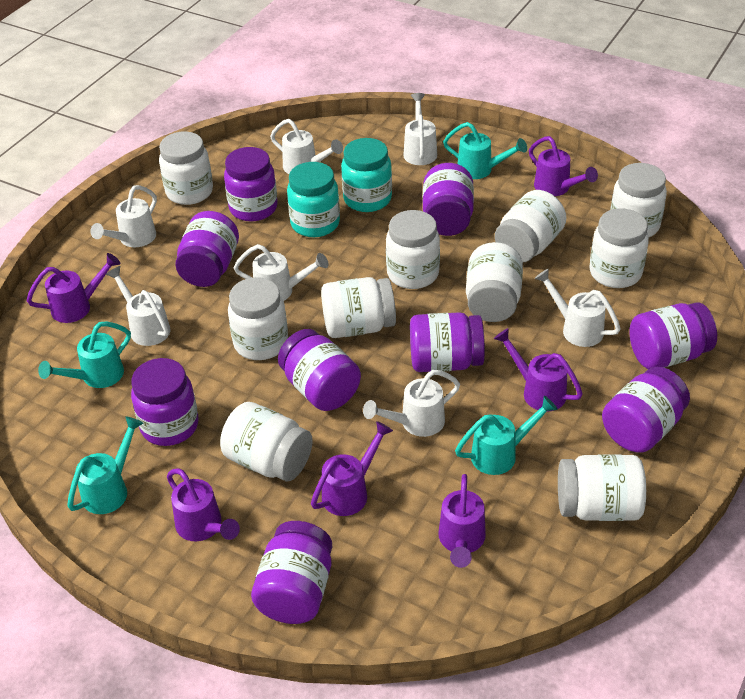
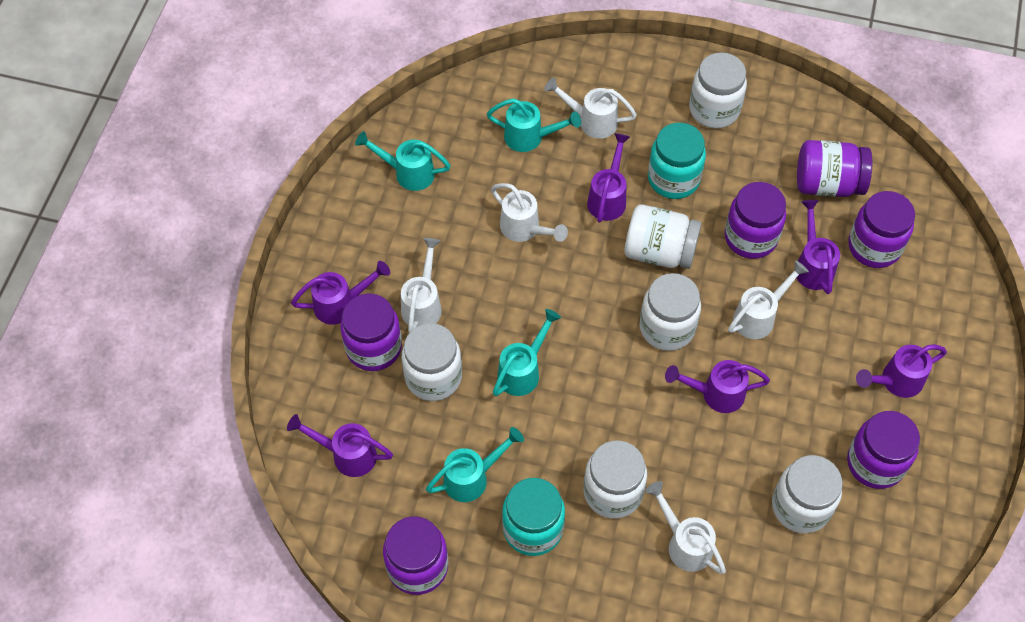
purple jar: 9 -> 6
white jar: 10 -> 6
white watering can: 7 -> 5

